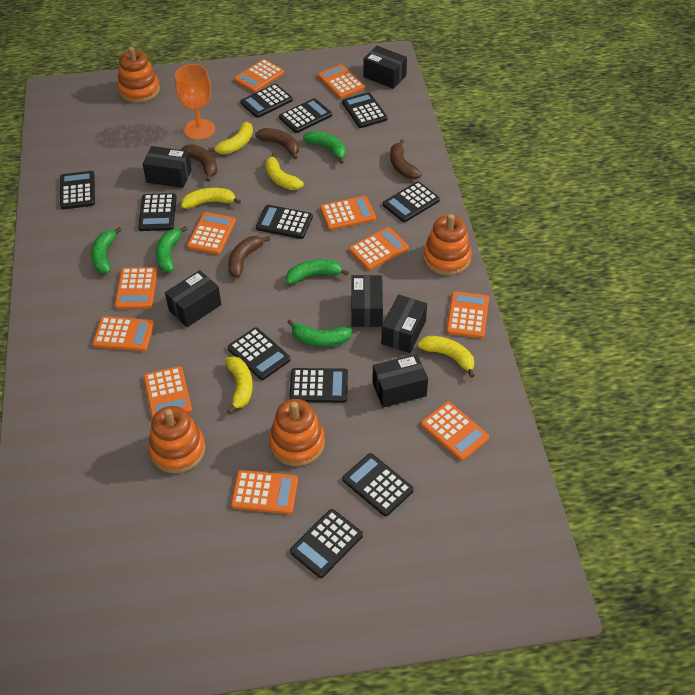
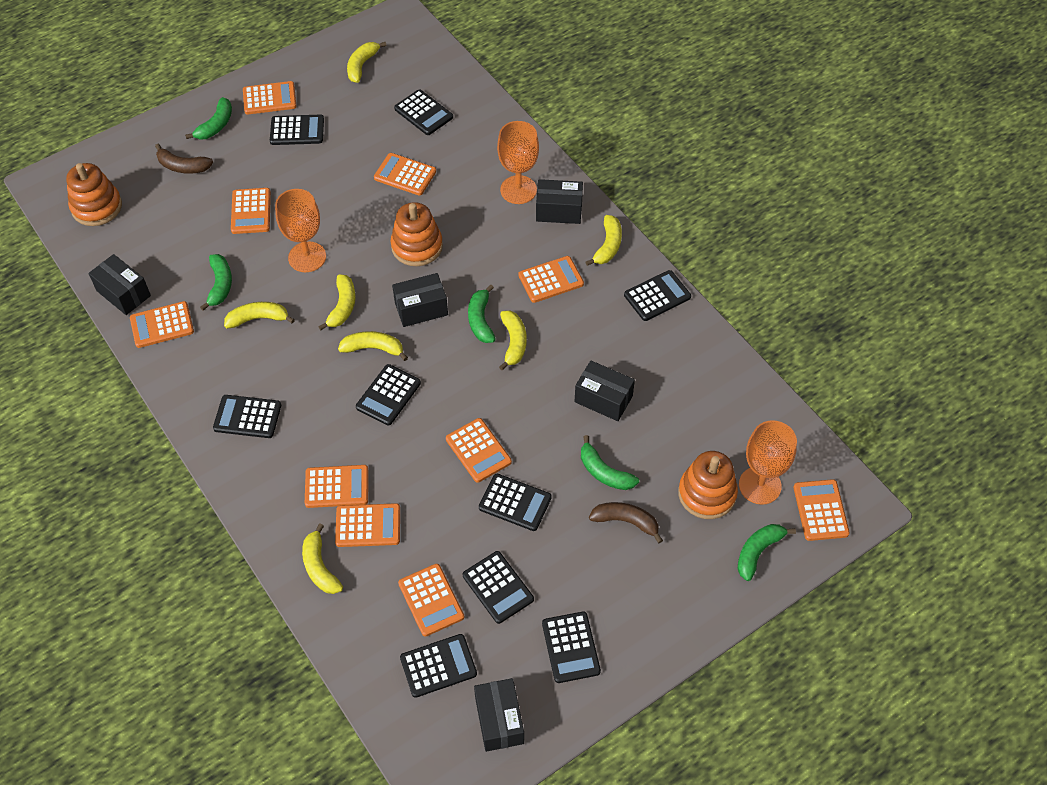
black box: 6 -> 5
black calculator: 11 -> 9
brown banana: 4 -> 2
orange calculator: 11 -> 10
orange goblet: 1 -> 3
orange stacking toy: 4 -> 3
yellow banana: 5 -> 7

